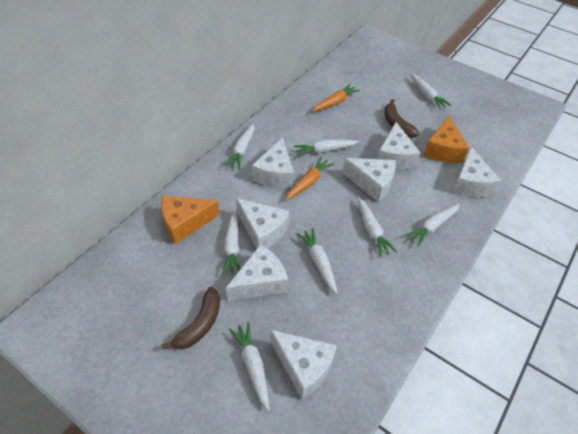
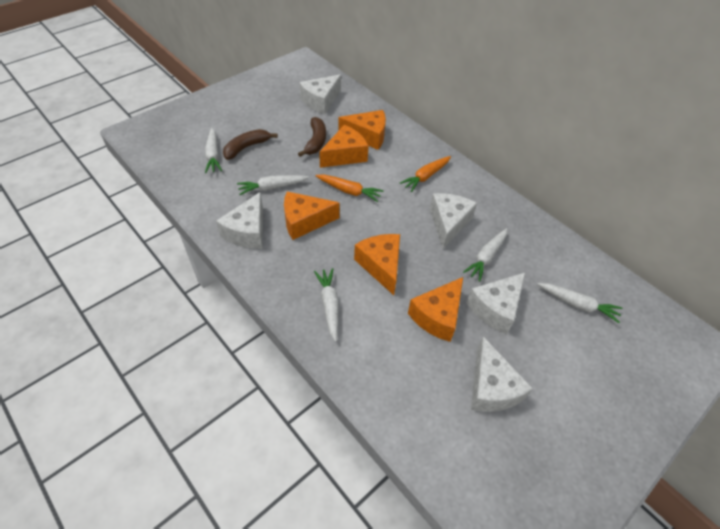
orange cheese: 2 -> 5
white carrot: 8 -> 5
white cheese: 7 -> 5

